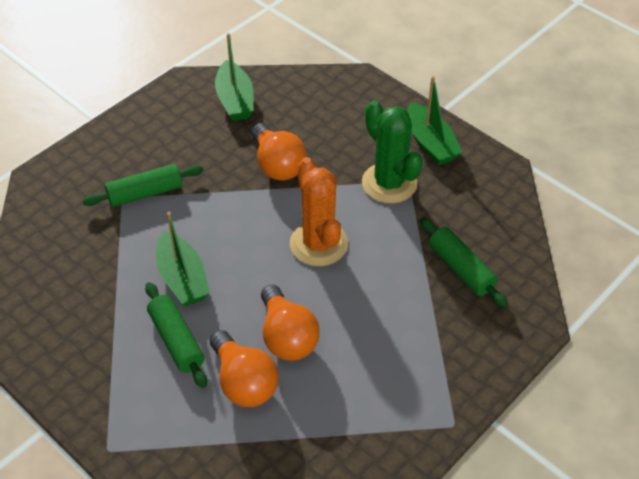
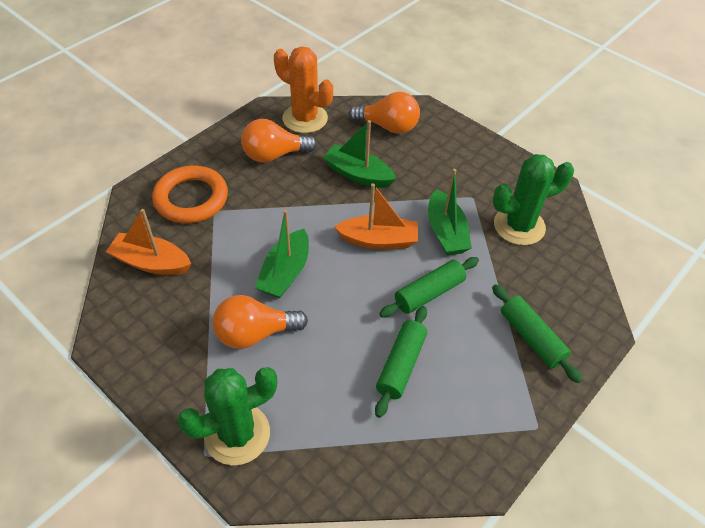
green cactus: 1 -> 2
orange boat: 0 -> 2
orange ring: 0 -> 1

